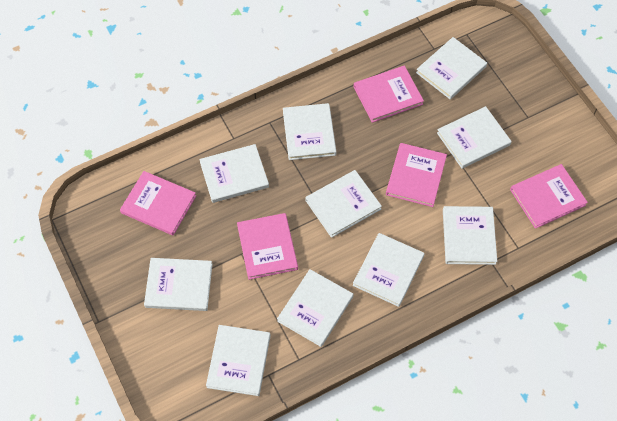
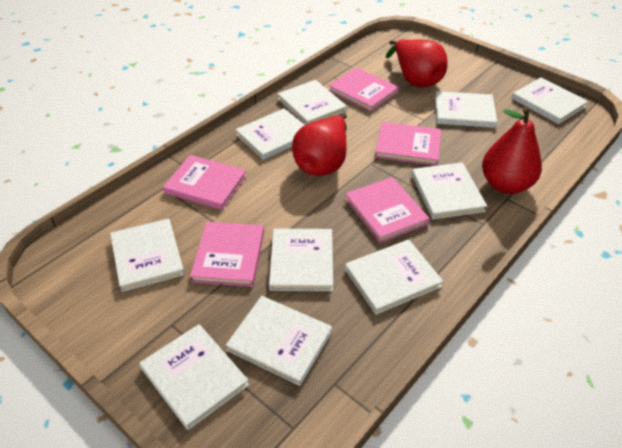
red pear: 0 -> 3

